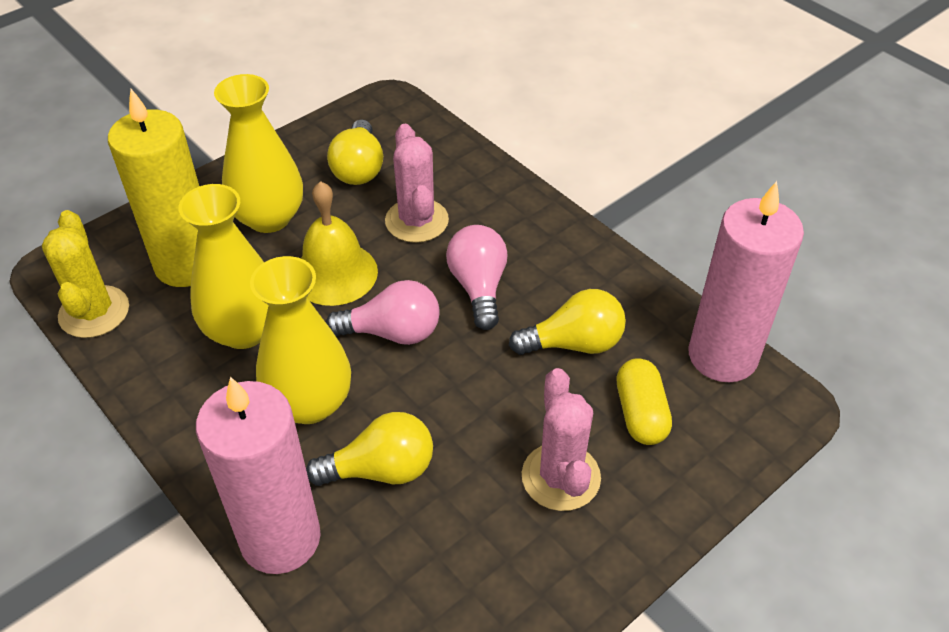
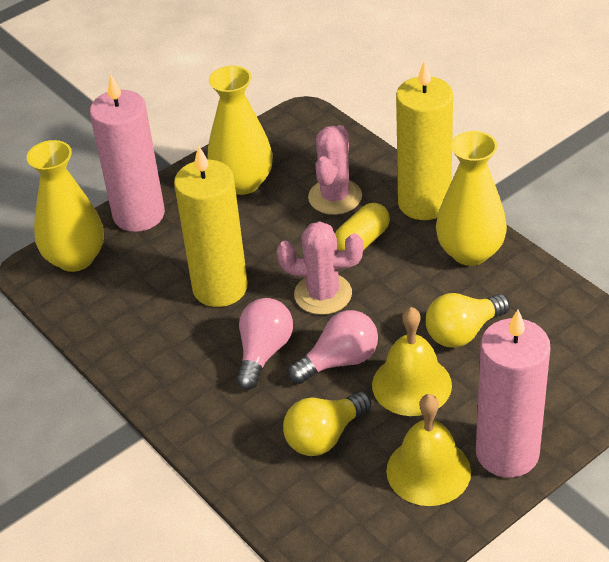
yellow bell: 1 -> 2
yellow cactus: 1 -> 0
yellow candle: 1 -> 2
yellow light bulb: 3 -> 2

